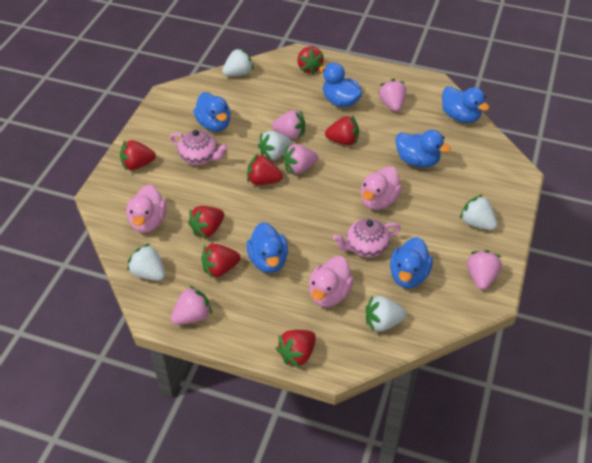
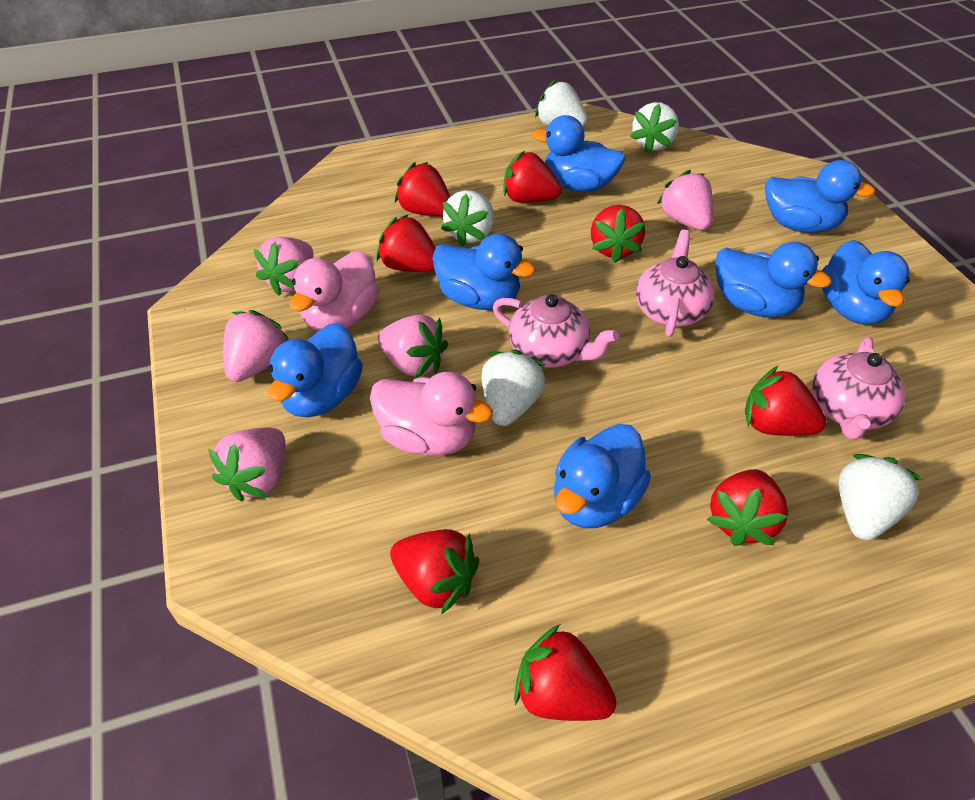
blue duck: 6 -> 7
pink duck: 3 -> 2
pink teapot: 2 -> 3
red strawberry: 7 -> 8

